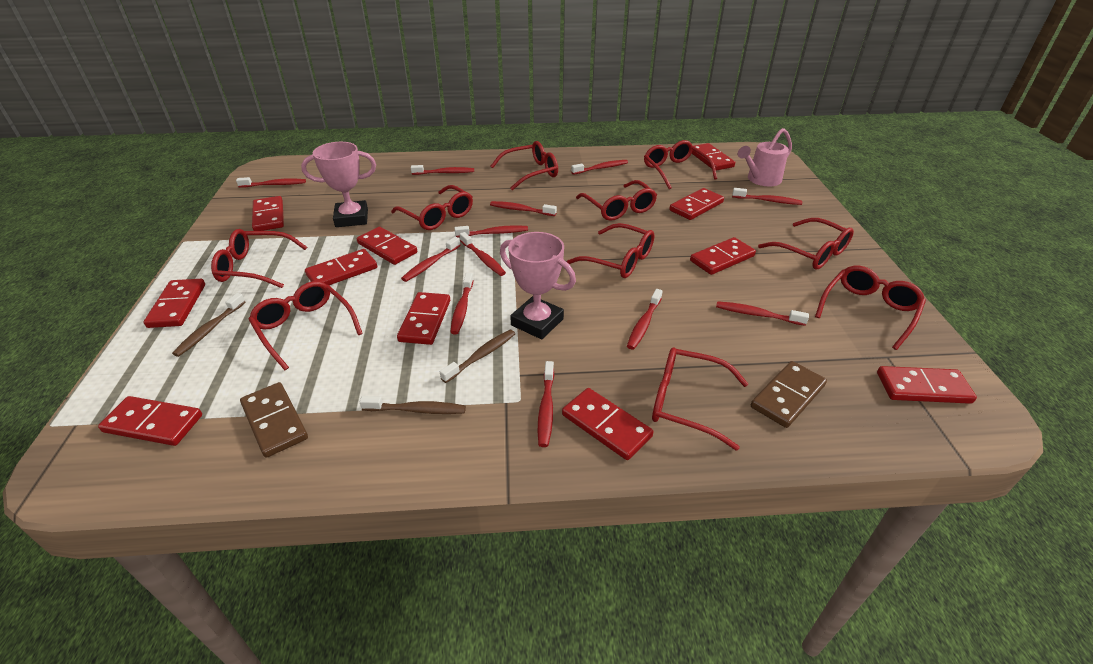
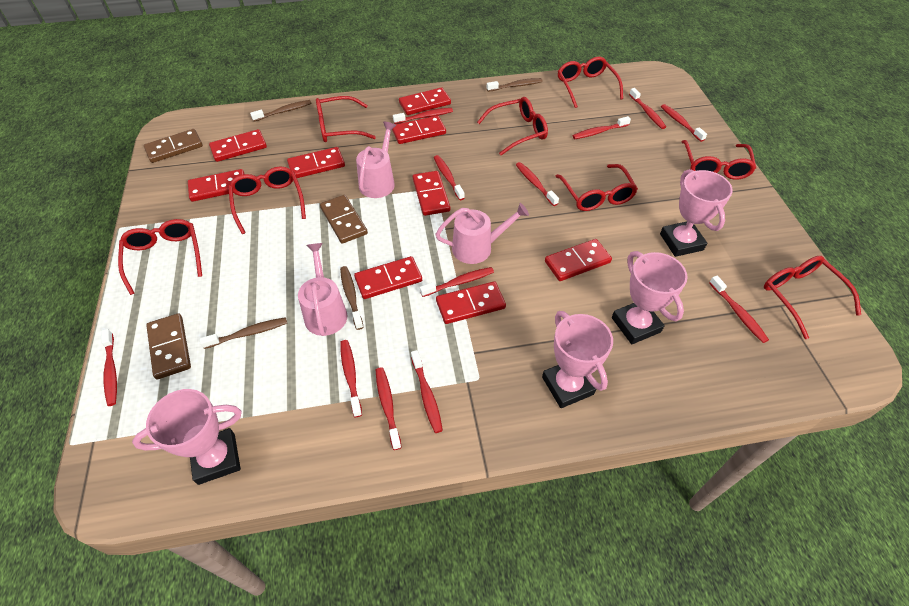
brown domino: 2 -> 3
brown toothbrush: 3 -> 4
pink trophy: 2 -> 4
pink watering can: 1 -> 3
red domino: 11 -> 9
red glasses: 10 -> 8

